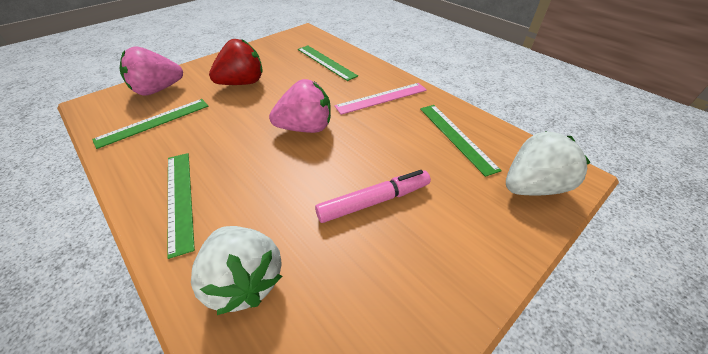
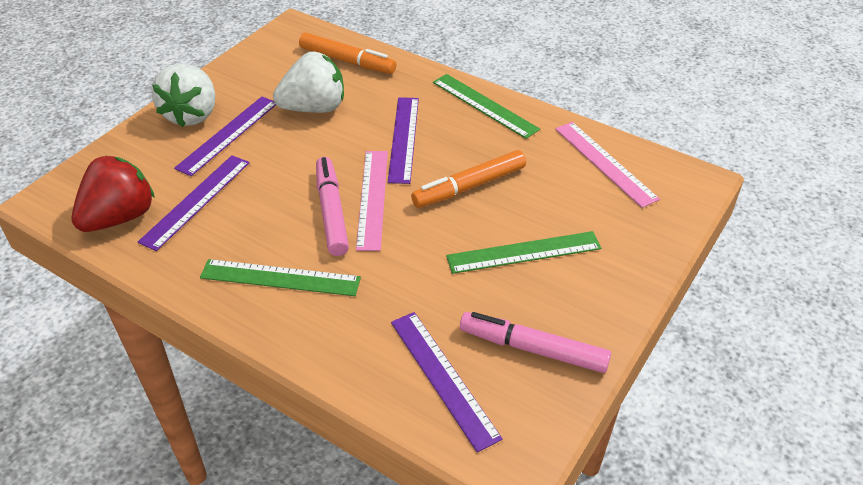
green ruler: 4 -> 3
orange marker: 0 -> 2
pink marker: 1 -> 2
pink ruler: 1 -> 2
pink strawberry: 2 -> 0
purple ruler: 0 -> 4

